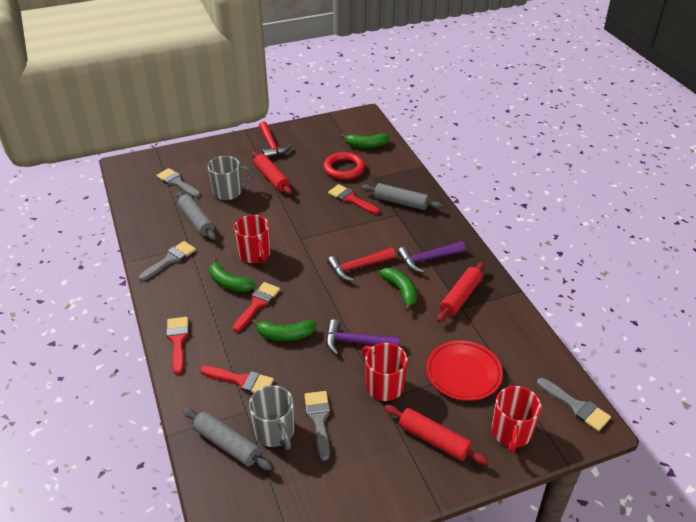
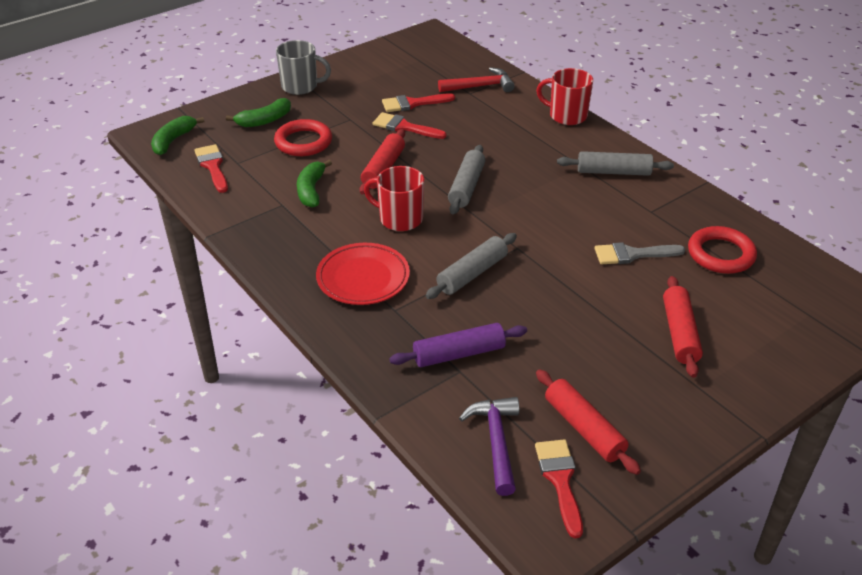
green banana: 4 -> 3
grey brush: 4 -> 1
grey mug: 2 -> 1
purple hammer: 2 -> 1
purple rolling pin: 0 -> 1
red hammer: 2 -> 1
red mug: 3 -> 2
red ring: 1 -> 2

